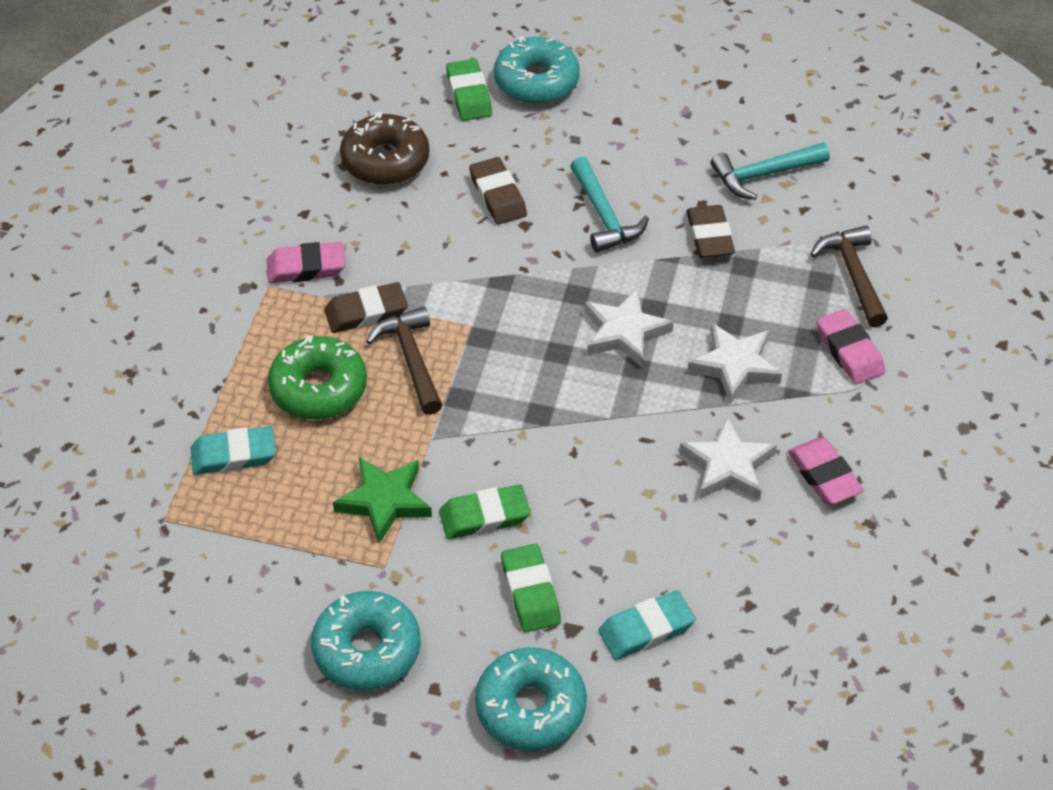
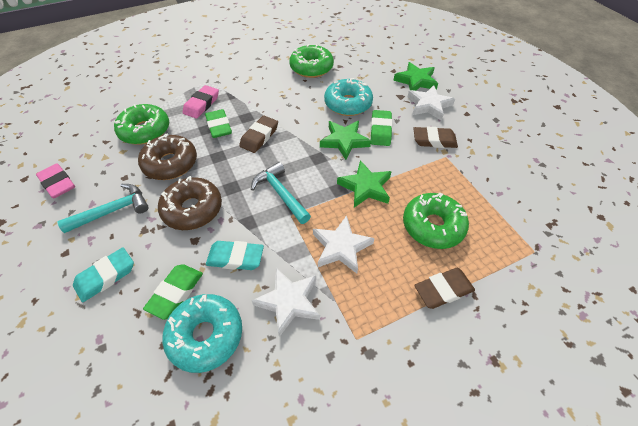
brown donut: 1 -> 2
brown hammer: 2 -> 0
green donut: 1 -> 3
green star: 1 -> 3
pink eraser: 3 -> 2
turquoise donut: 3 -> 2

